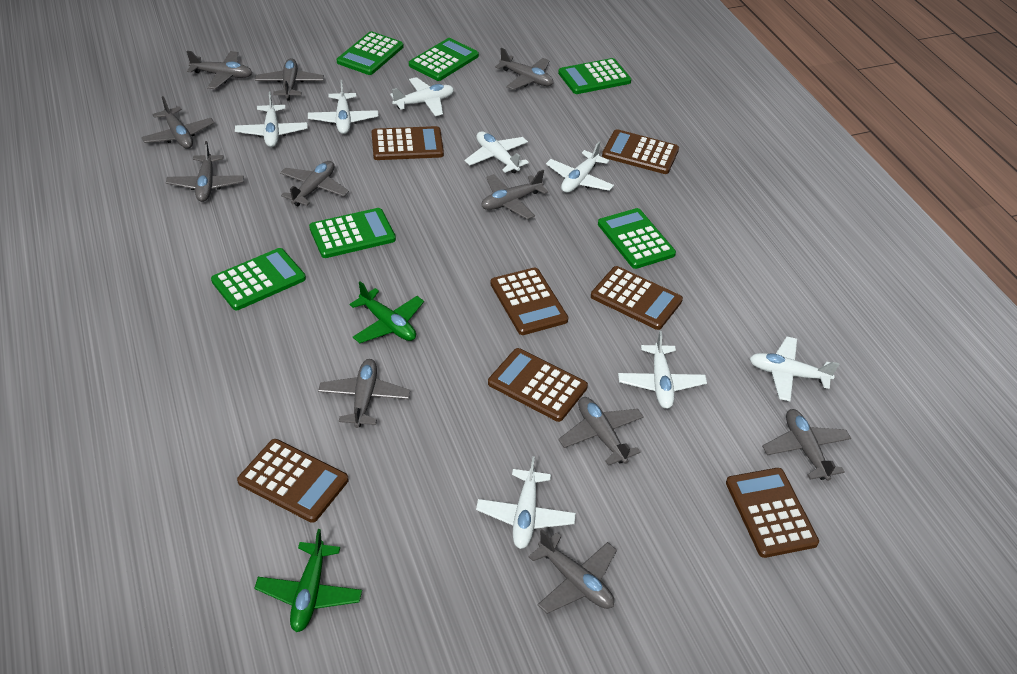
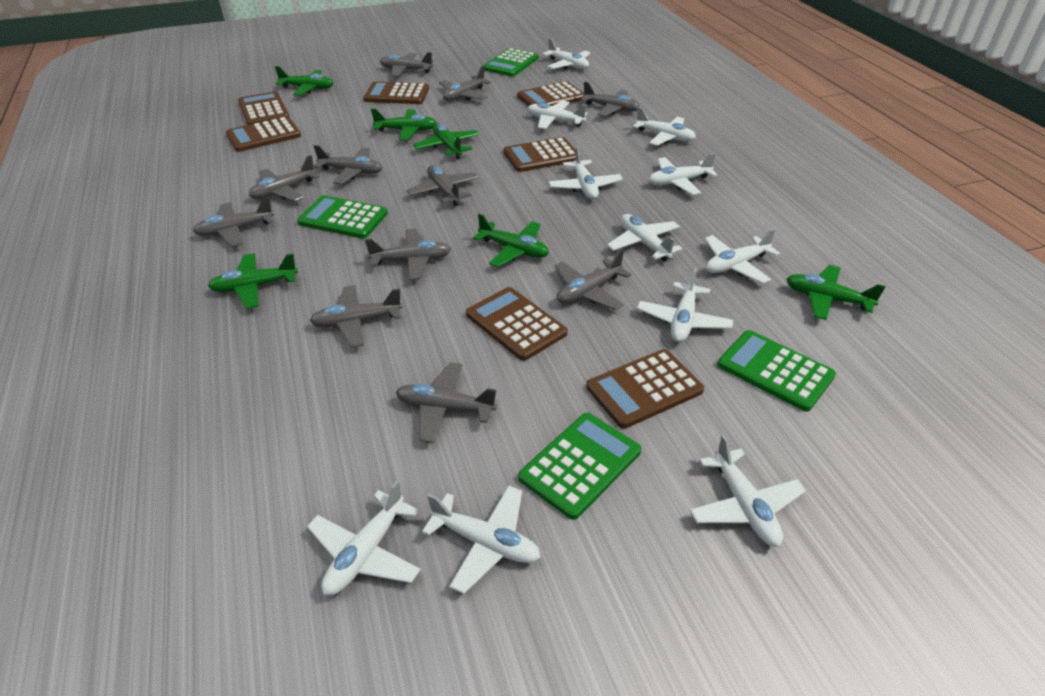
green calculator: 6 -> 4
green plane: 2 -> 6
white plane: 8 -> 11

